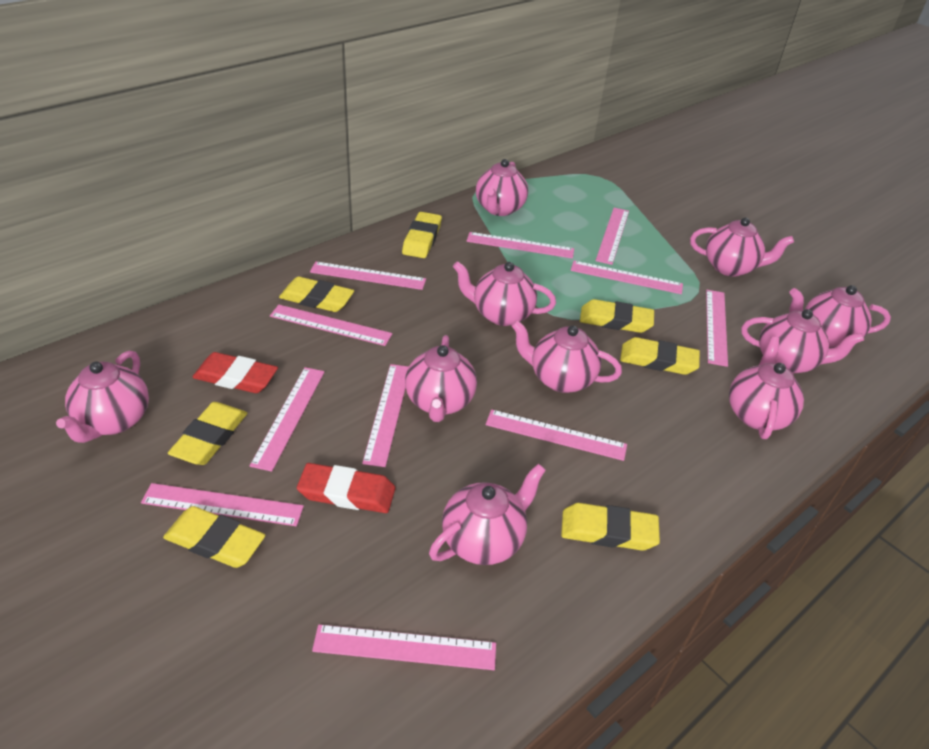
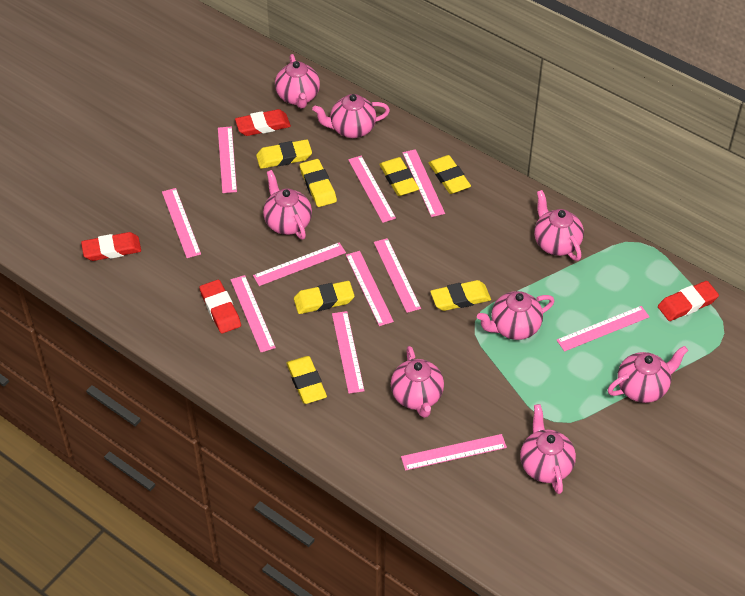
pink teapot: 10 -> 8
red eraser: 2 -> 4

